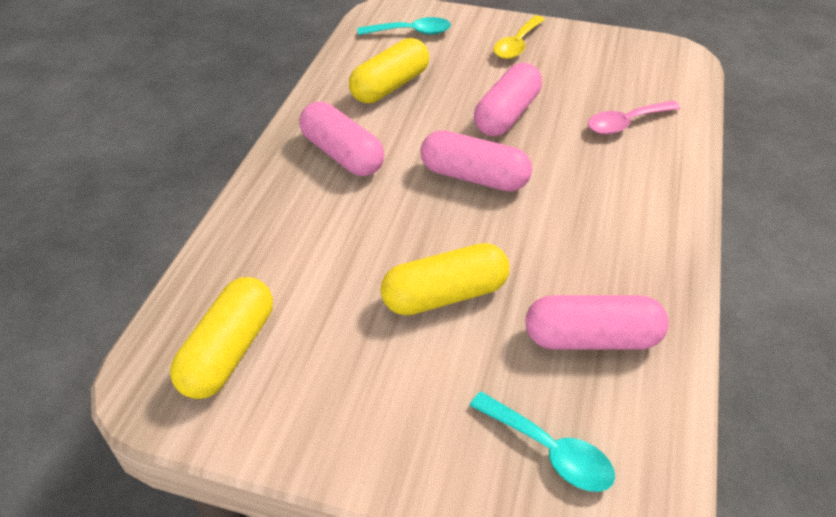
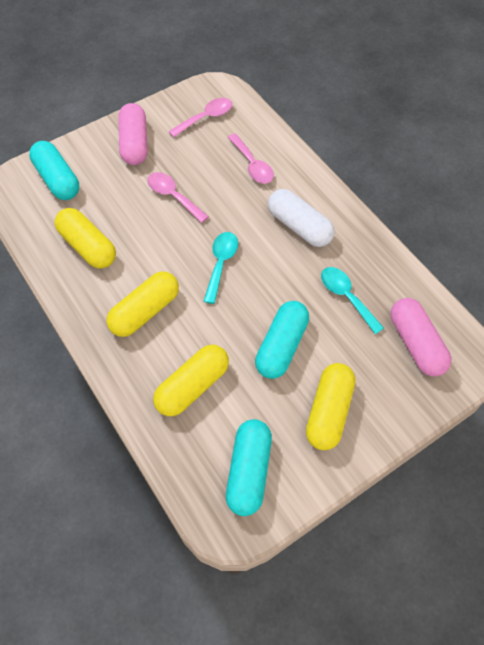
pink capsule: 4 -> 2
pink spoon: 1 -> 3
turquoise capsule: 0 -> 3
white capsule: 0 -> 1
yellow capsule: 3 -> 4
yellow spoon: 1 -> 0

